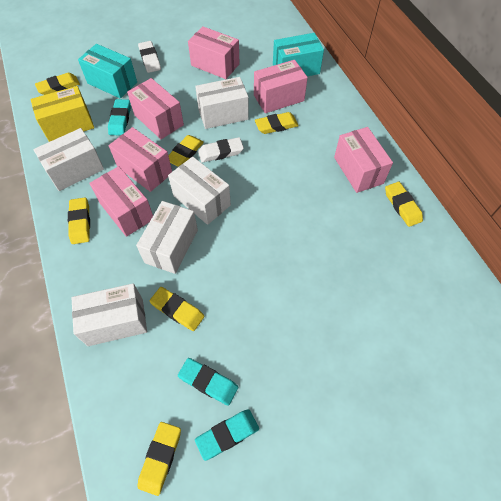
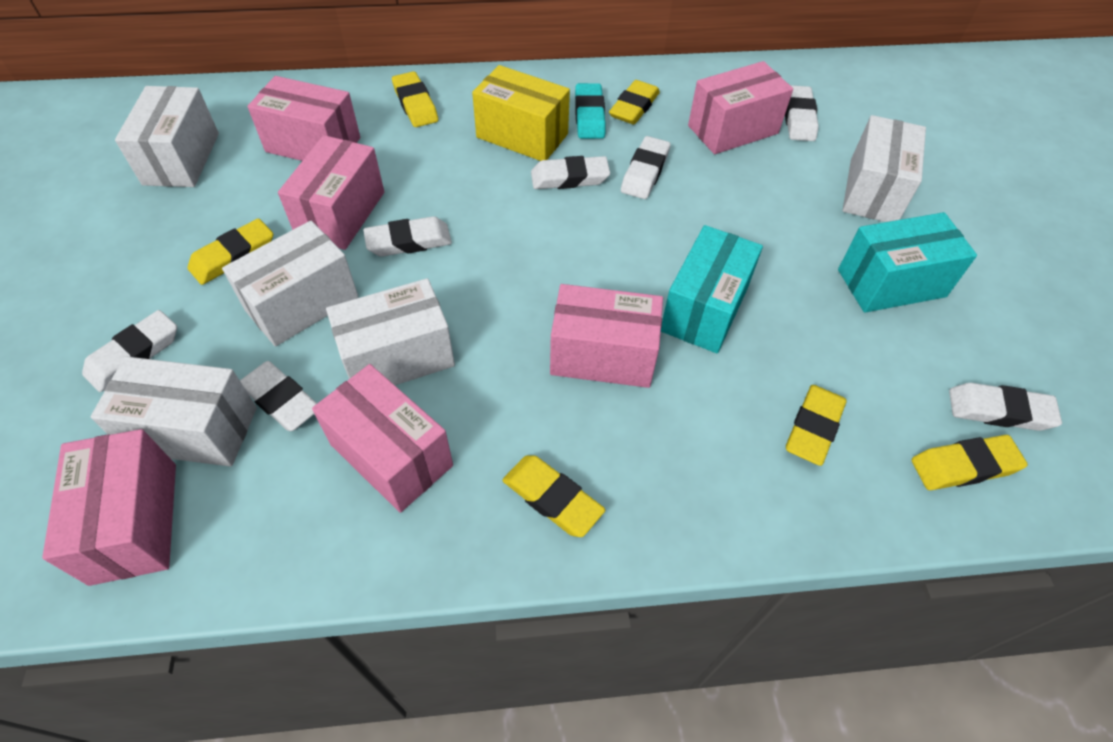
turquoise eraser: 3 -> 1
white eraser: 2 -> 7
yellow eraser: 7 -> 6

